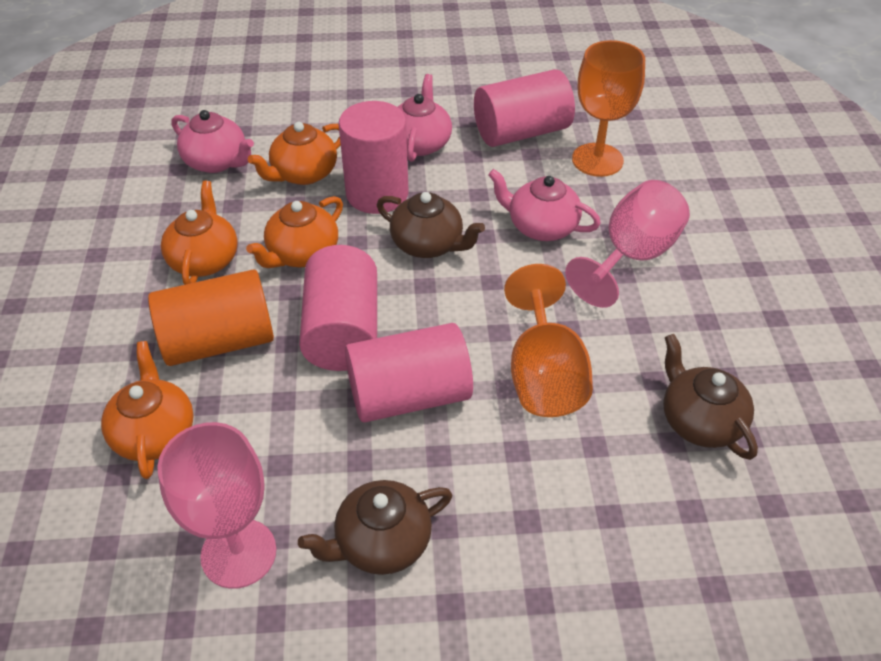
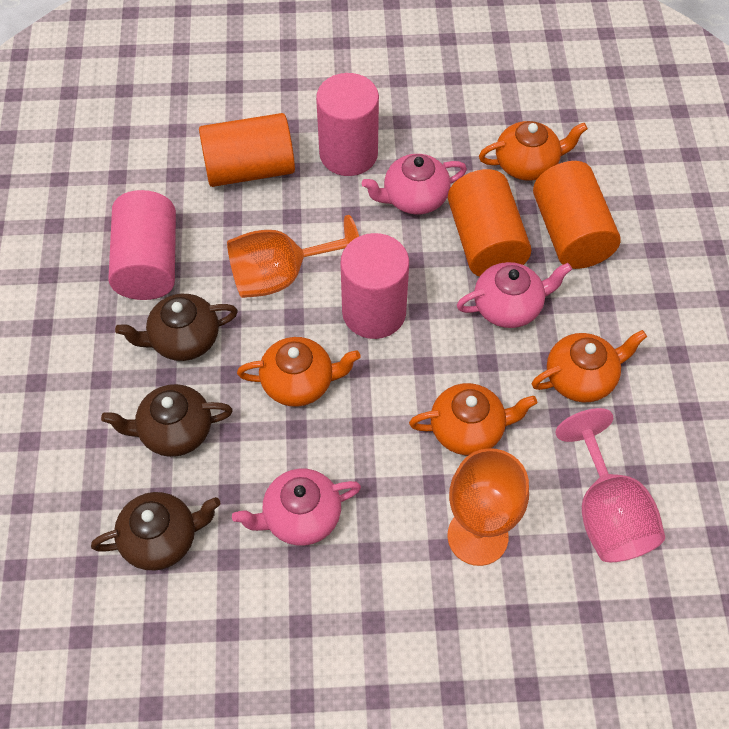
orange cylinder: 1 -> 3
pink cylinder: 4 -> 3
pink goblet: 2 -> 1

